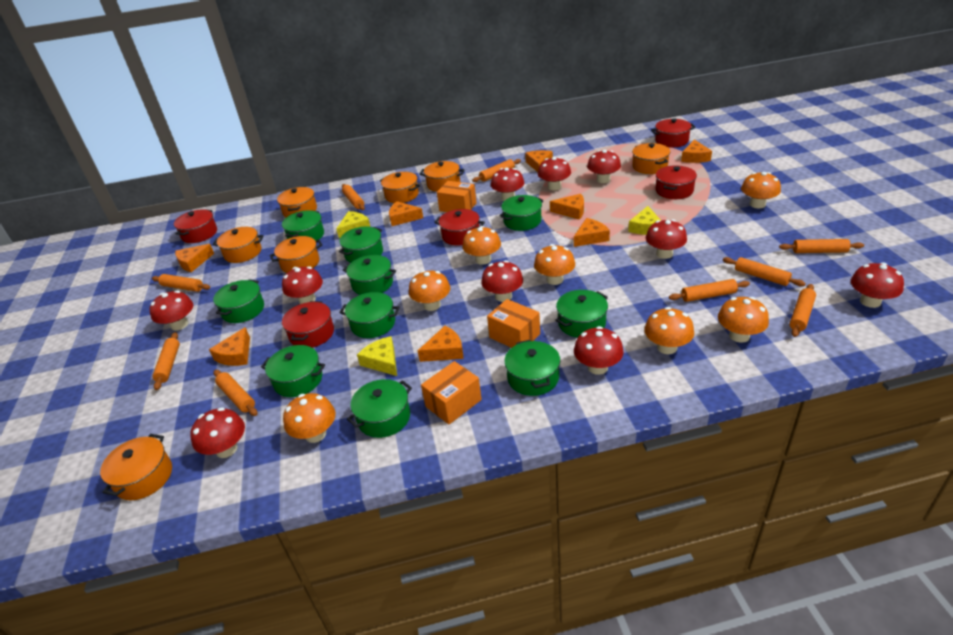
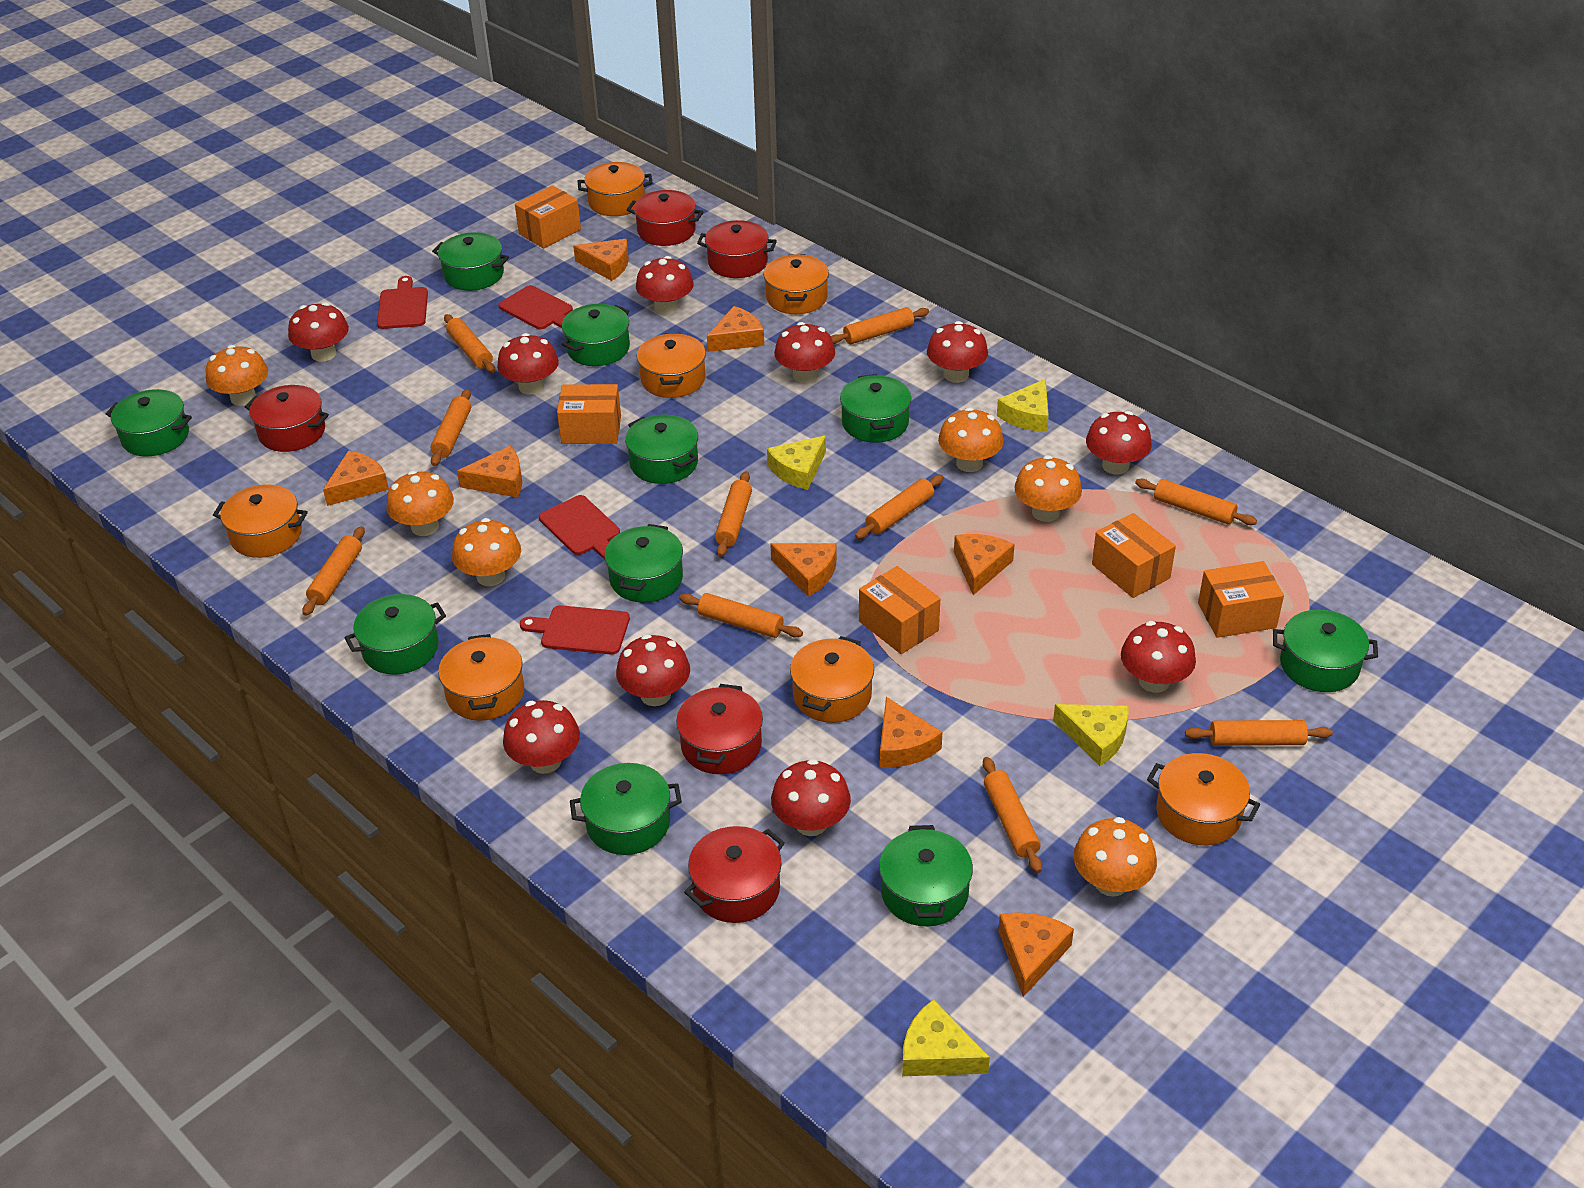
orange box: 3 -> 5
orange mushroom: 7 -> 6
orange rolling pin: 9 -> 10
red cutting board: 0 -> 4
yellow cheese: 3 -> 4

